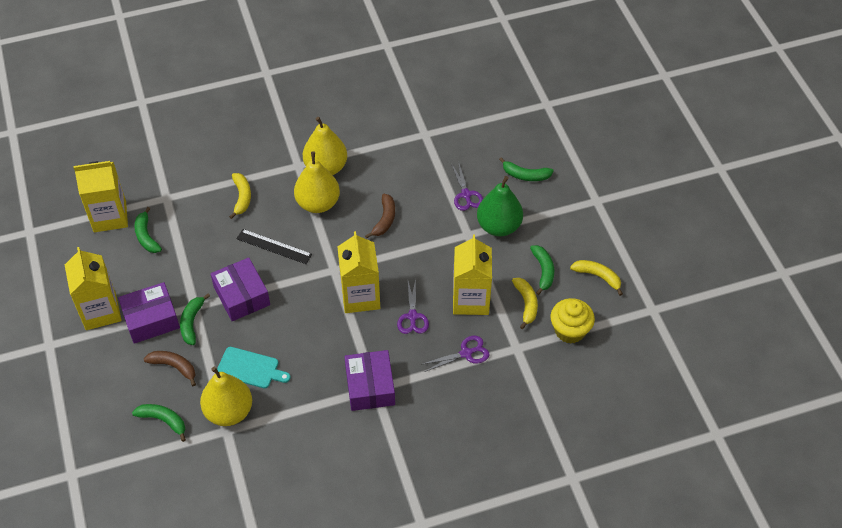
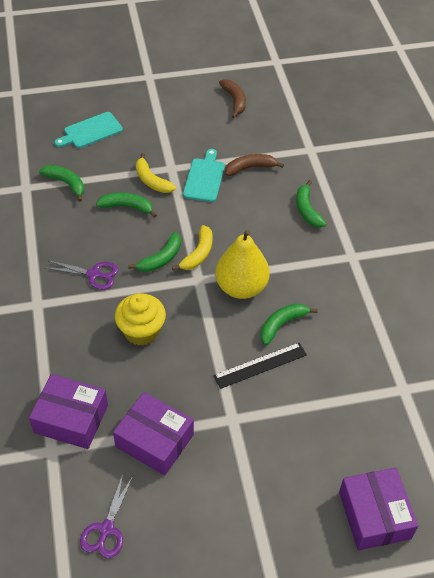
green pear: 1 -> 0
purple scissors: 3 -> 2
turquoise cutting board: 1 -> 2
yellow banana: 3 -> 2
yellow carton: 4 -> 0
yellow pear: 3 -> 1

